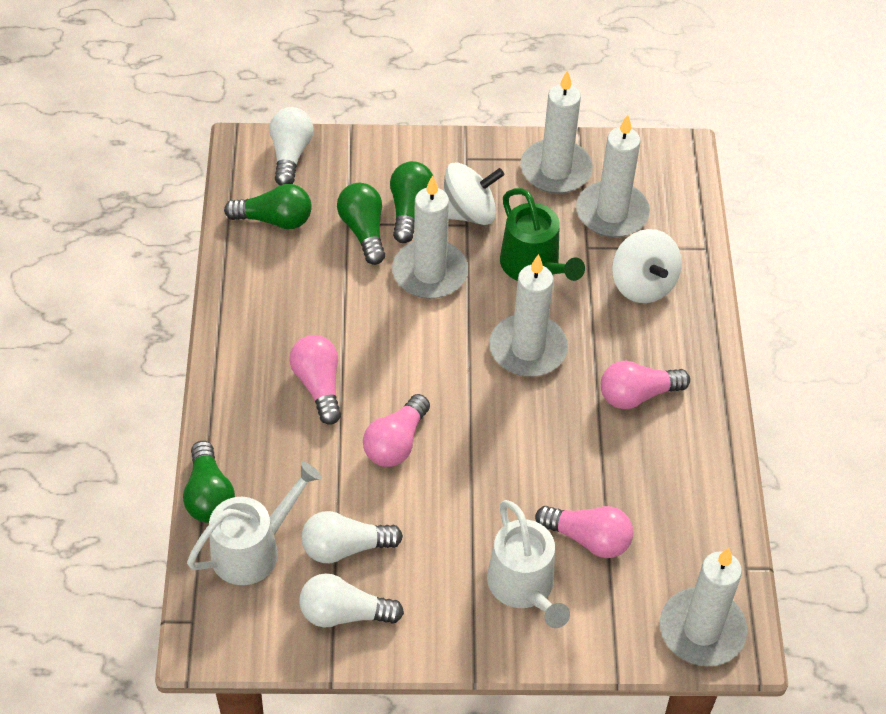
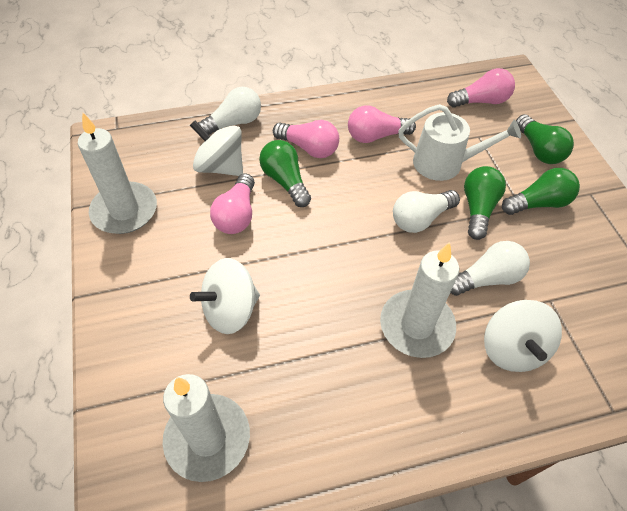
green watering can: 1 -> 0
white candle: 5 -> 3
white spinning top: 2 -> 3
white watering can: 2 -> 1

